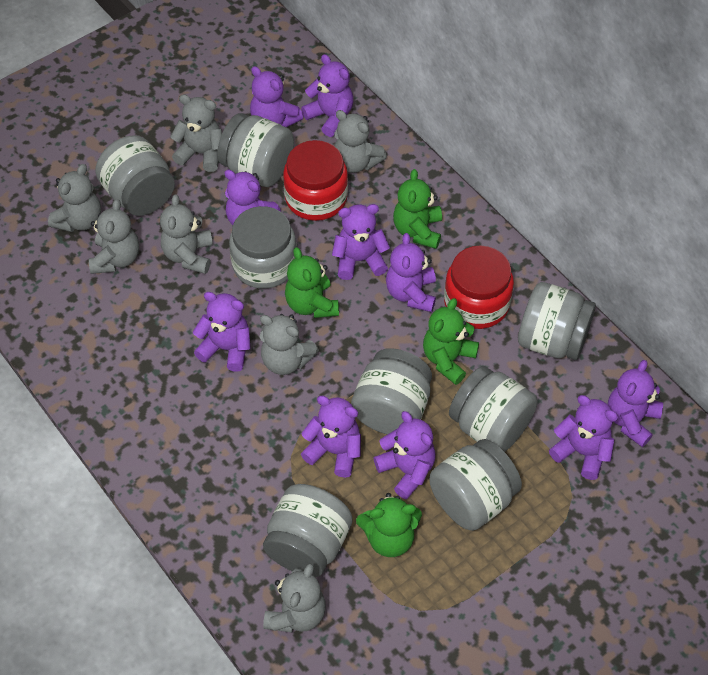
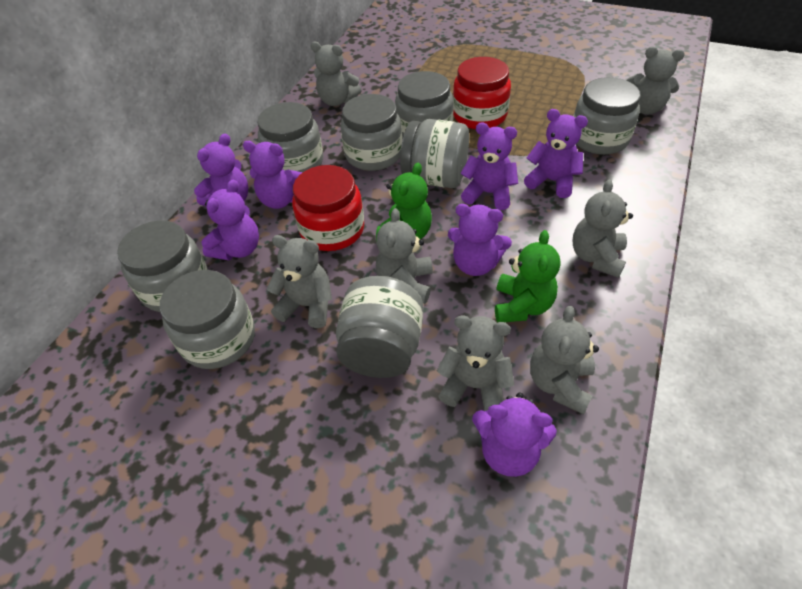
green teddy bear: 4 -> 2
purple teddy bear: 10 -> 7

